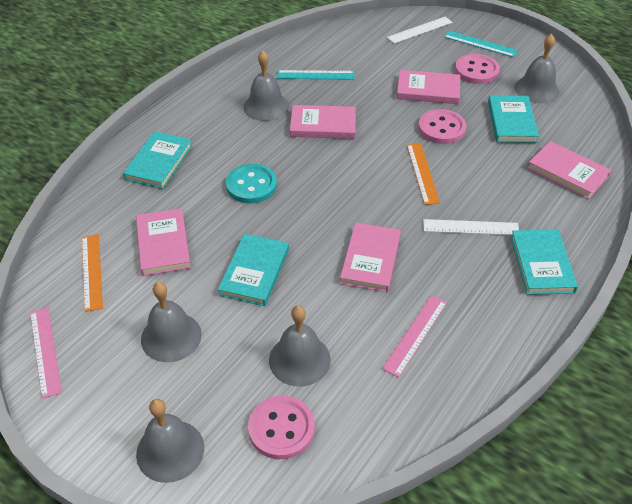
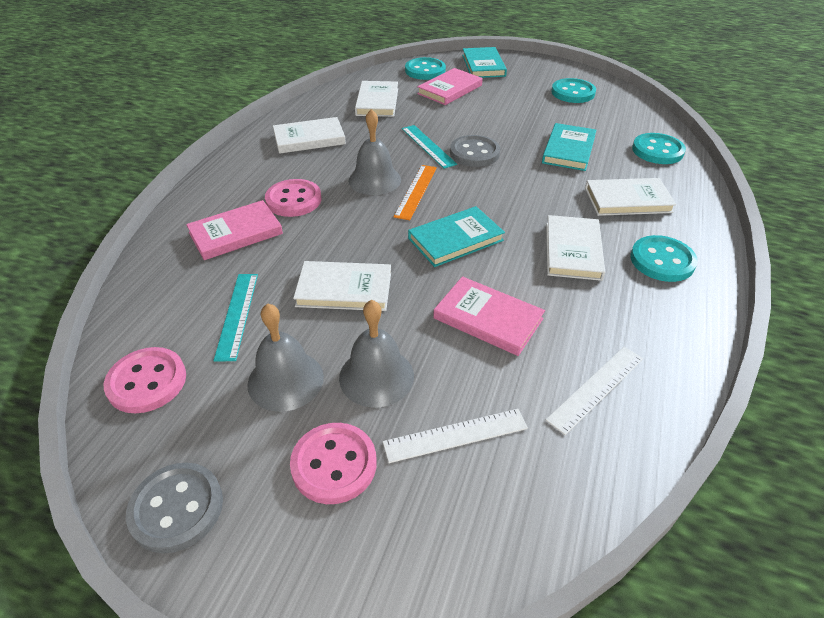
grey bell: 5 -> 3
grey button: 0 -> 2
orange ruler: 2 -> 1
pink book: 5 -> 3
pink ruler: 2 -> 0
turquoise book: 4 -> 3
turquoise button: 1 -> 4
white book: 0 -> 5

